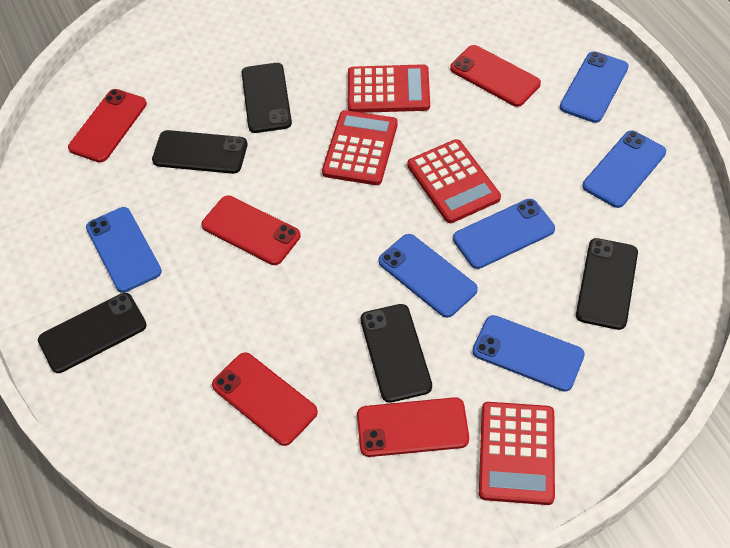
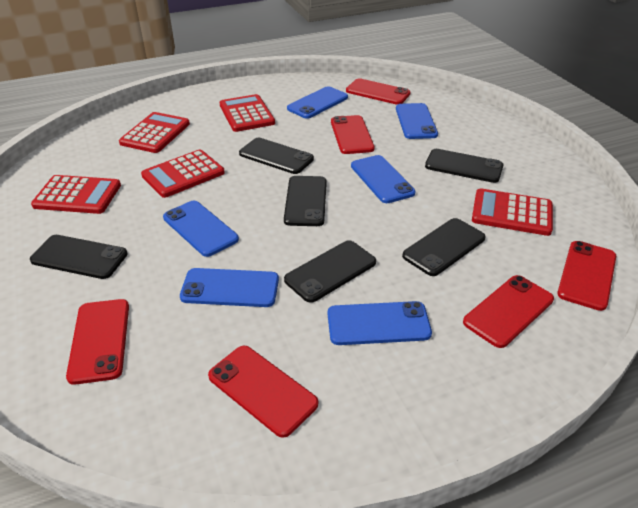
black phone: 5 -> 6
red calculator: 4 -> 5
red phone: 5 -> 6

